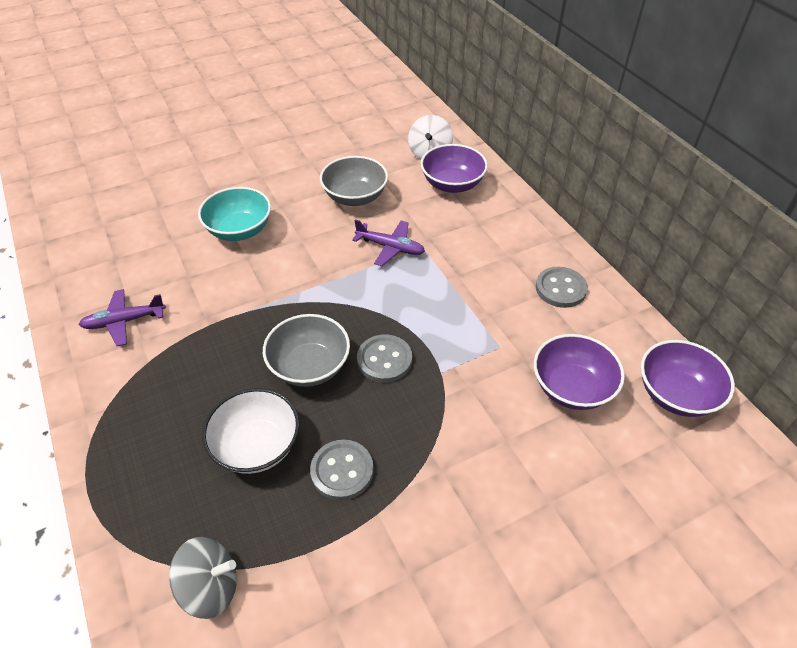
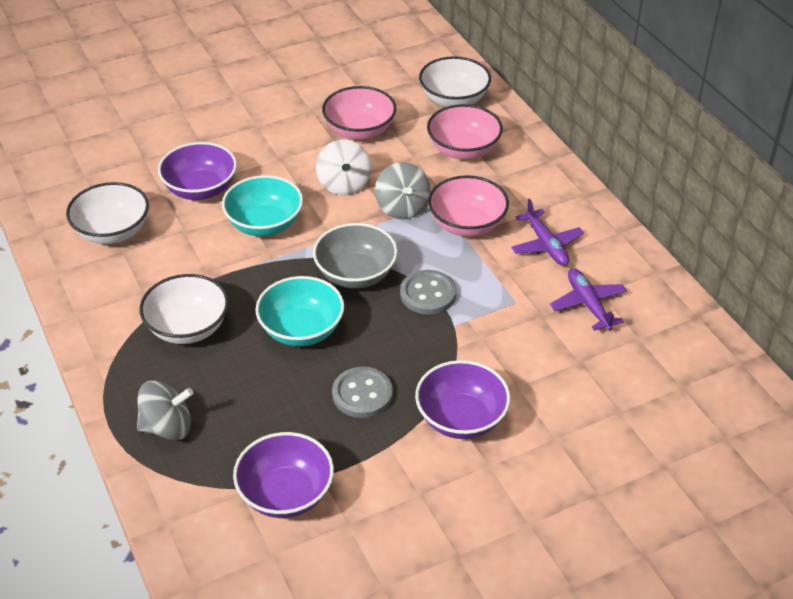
grey bowl: 2 -> 1
grey button: 3 -> 2
grey spinning top: 1 -> 2
pink bowl: 0 -> 3
turquoise bowl: 1 -> 2
white bowl: 1 -> 3

